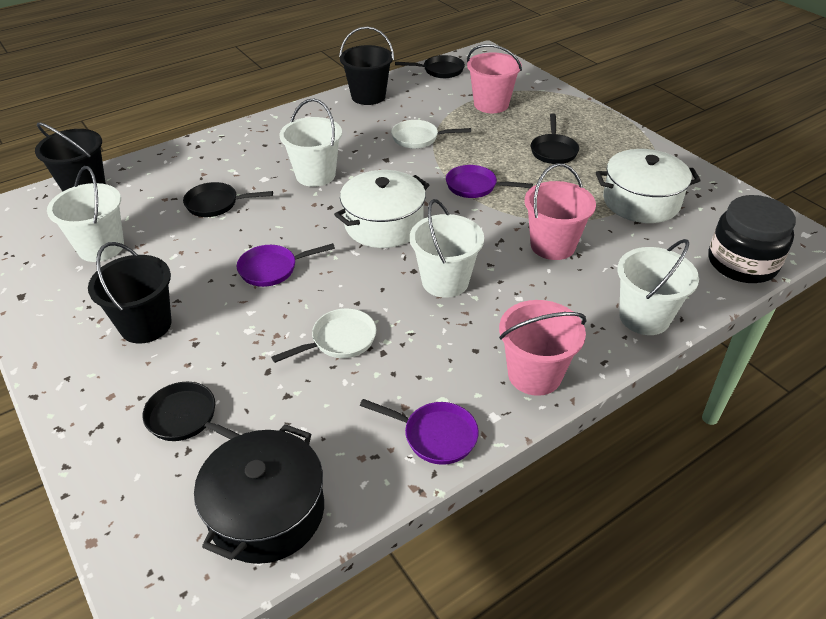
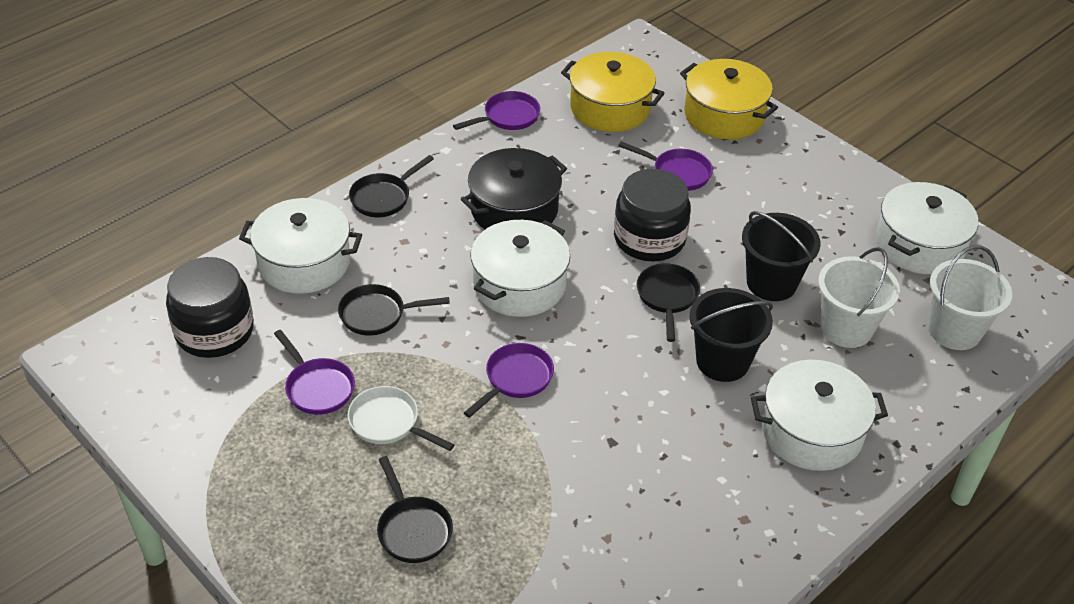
black bucket: 3 -> 2
black jar: 1 -> 2
pink bucket: 3 -> 0
purple pan: 3 -> 4
white bucket: 4 -> 2
white pan: 2 -> 1
white pot: 2 -> 4
yellow pot: 0 -> 2

